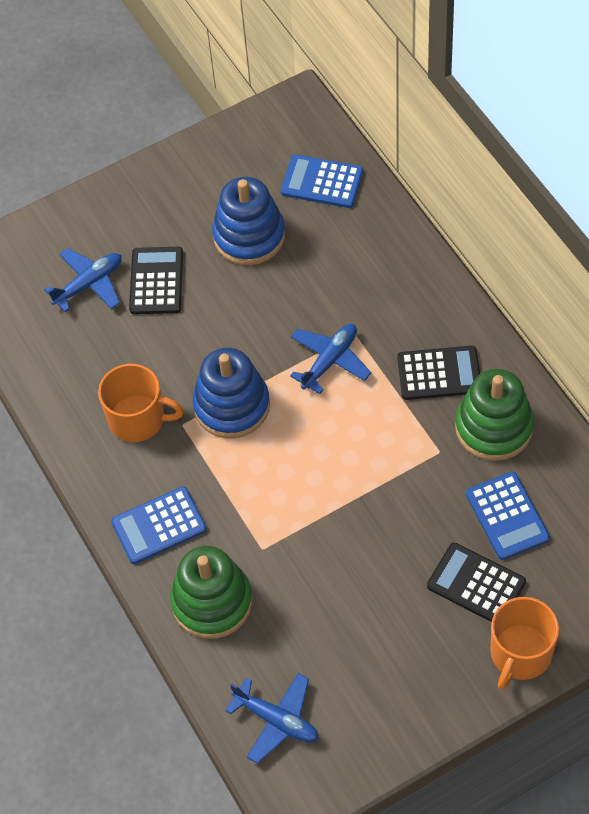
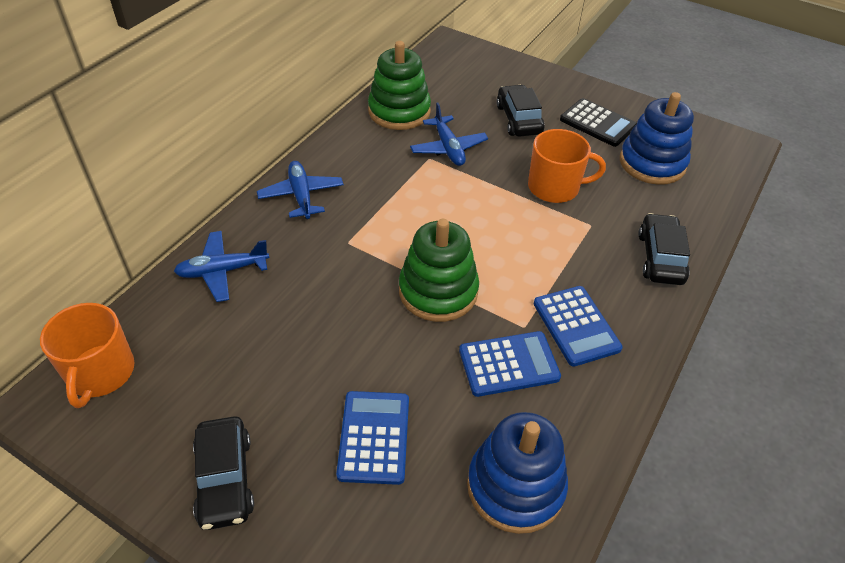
black calculator: 3 -> 1
black car: 0 -> 3

